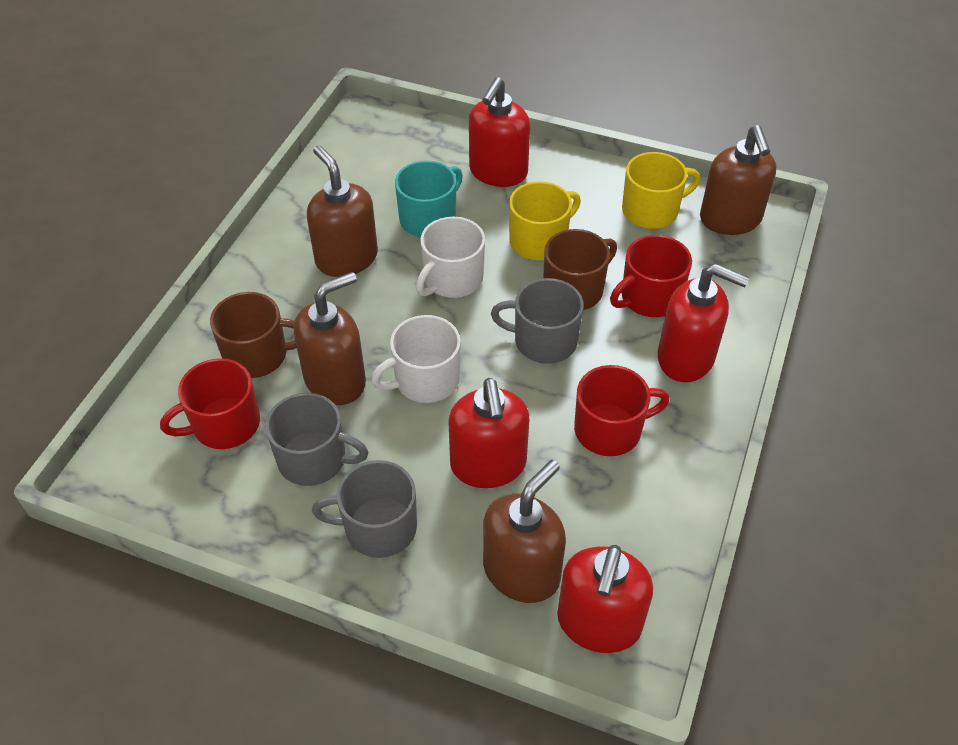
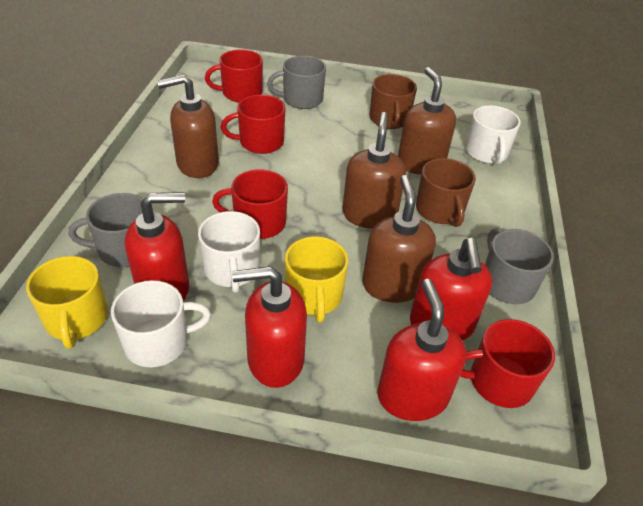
red mug: 3 -> 4
turquoise mug: 1 -> 0
white mug: 2 -> 3

